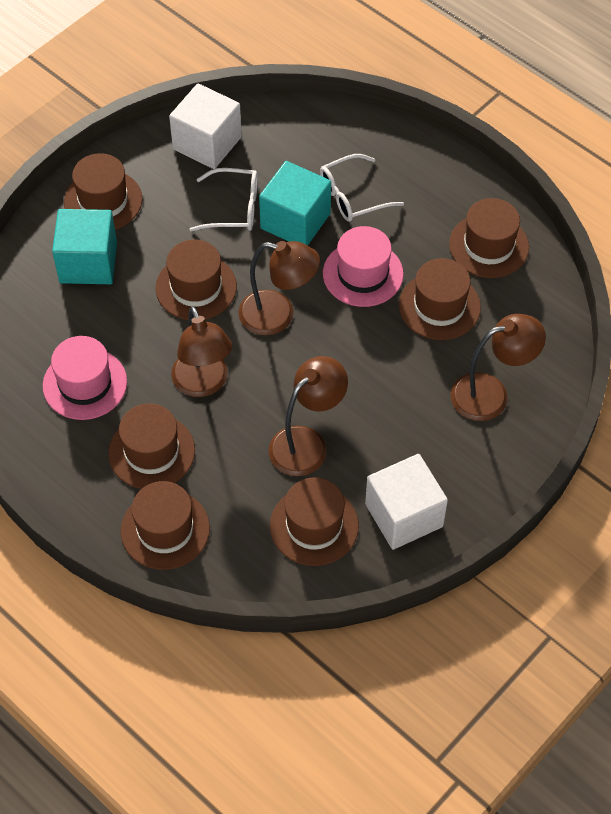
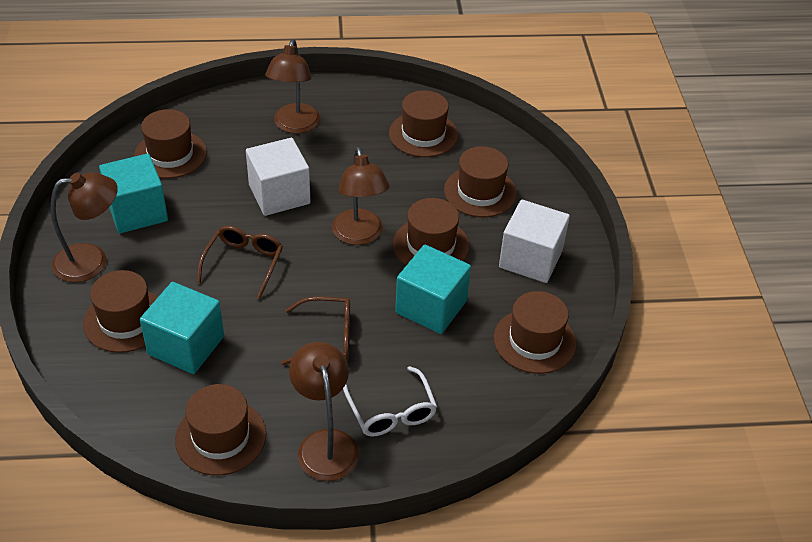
brown glasses: 0 -> 2
pink hat: 2 -> 0
turquoise cube: 2 -> 3
white glasses: 2 -> 1

